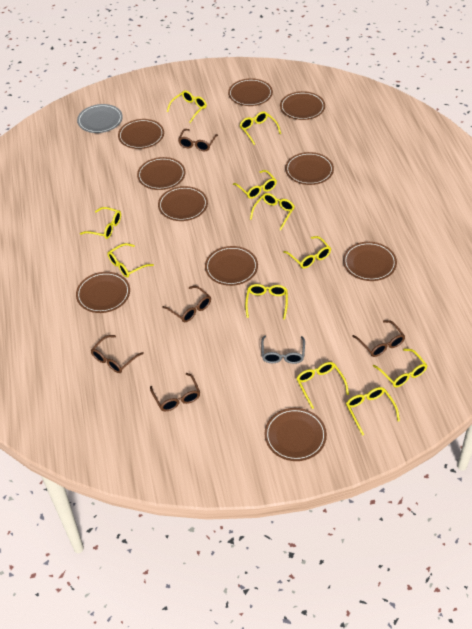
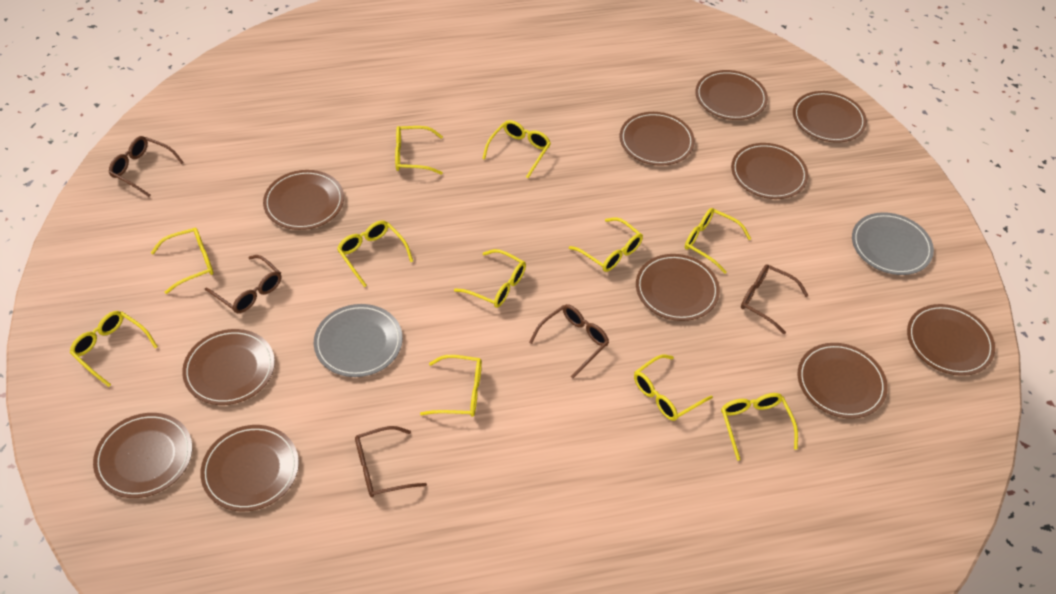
brown plate: 10 -> 11
grey glasses: 1 -> 0
grey plate: 1 -> 2

